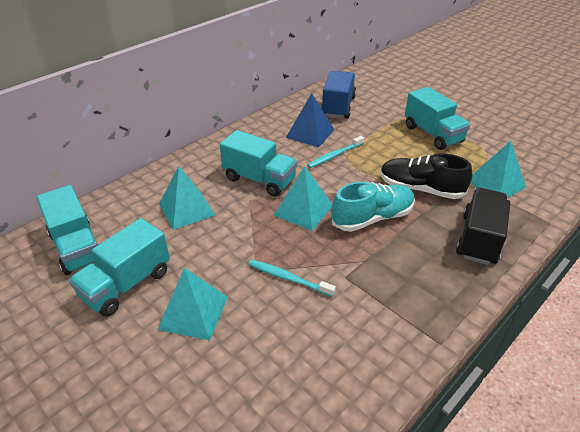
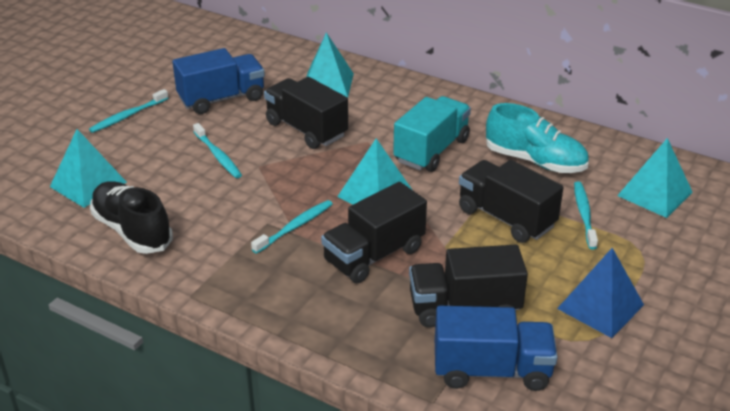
black truck: 1 -> 4
blue truck: 1 -> 2
turquoise toothbrush: 2 -> 4
turquoise truck: 4 -> 1

